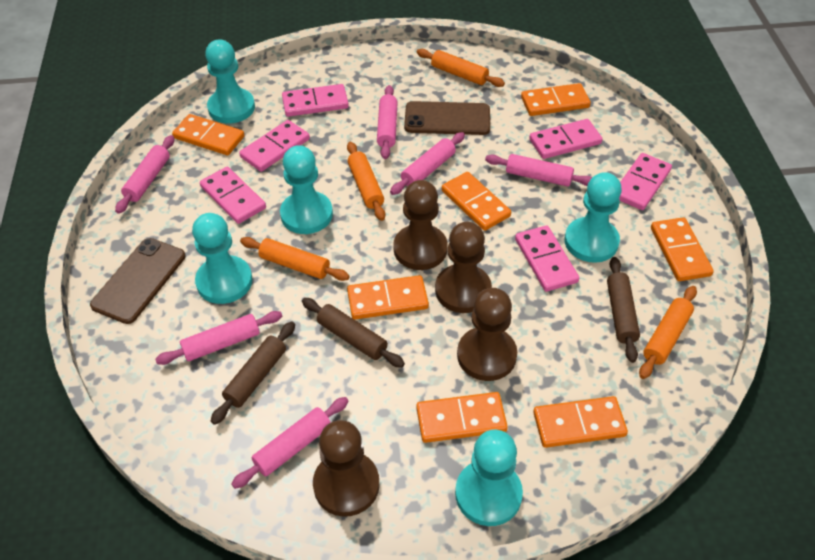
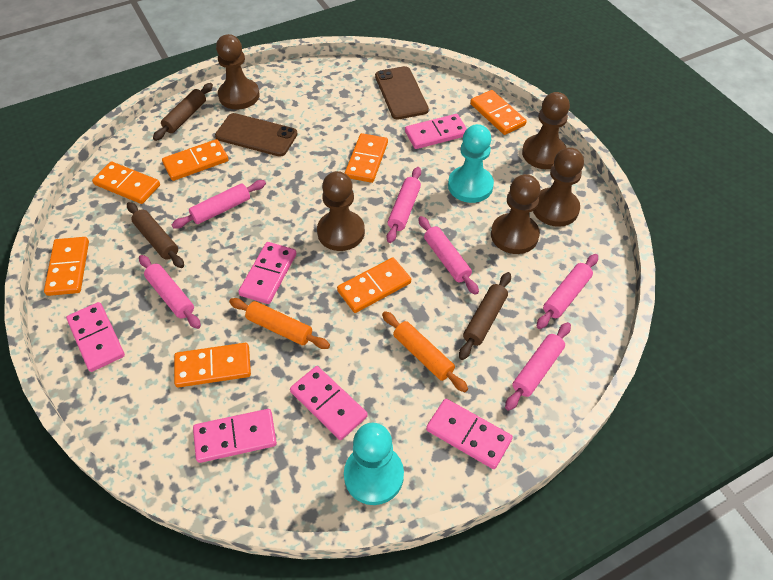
brown pawn: 4 -> 5
orange rolling pin: 4 -> 2
turquoise pawn: 5 -> 2

